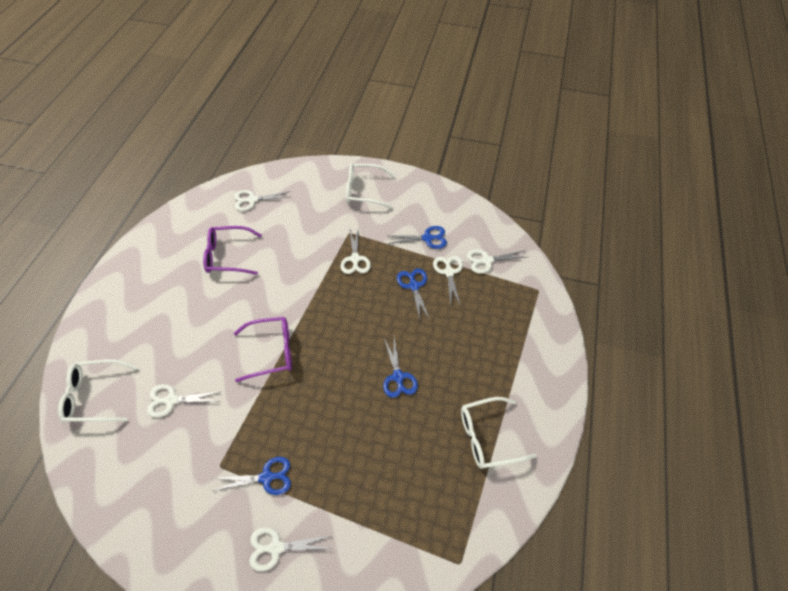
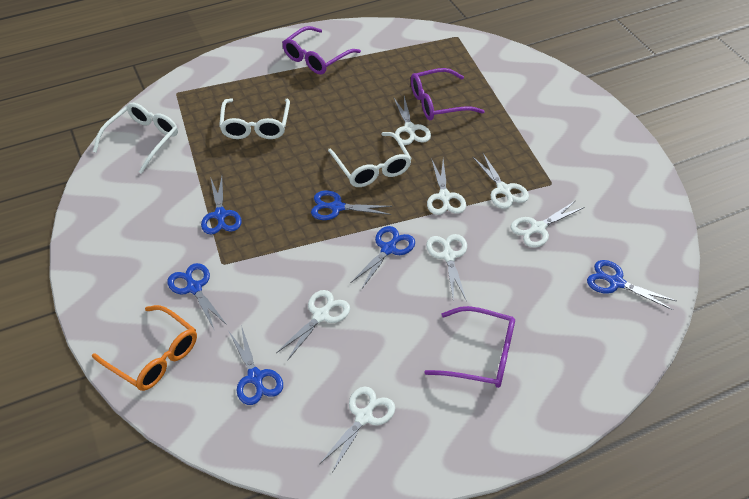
blue scissors: 4 -> 6
orange glasses: 0 -> 1
purple glasses: 2 -> 3
white scissors: 6 -> 7

